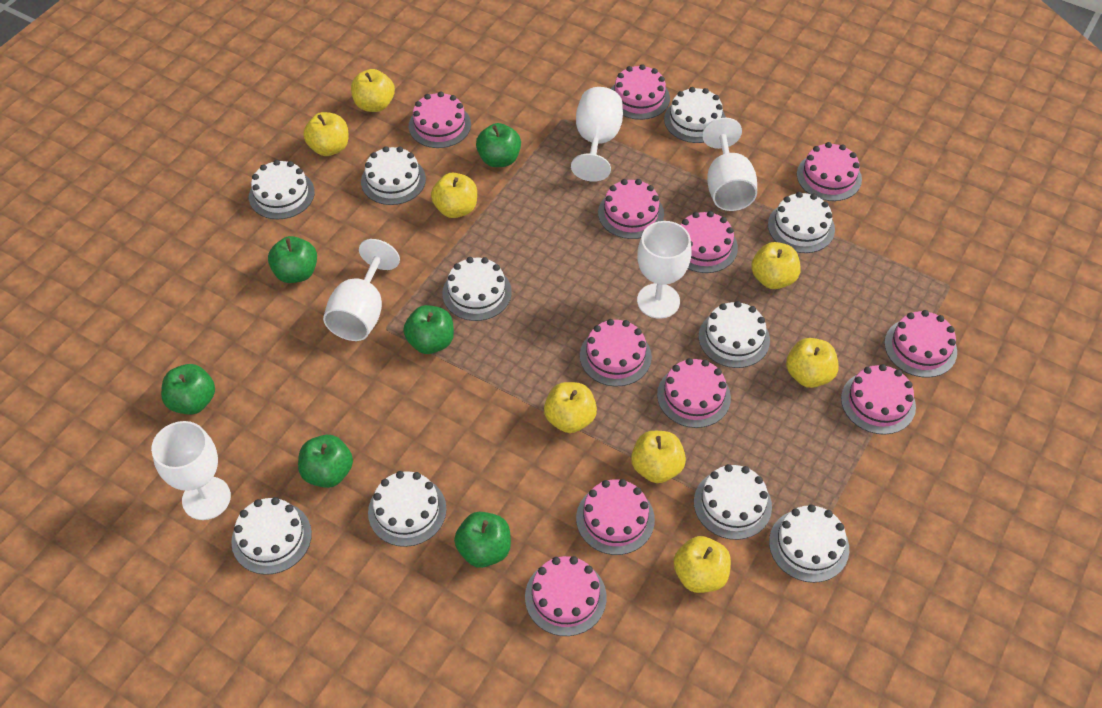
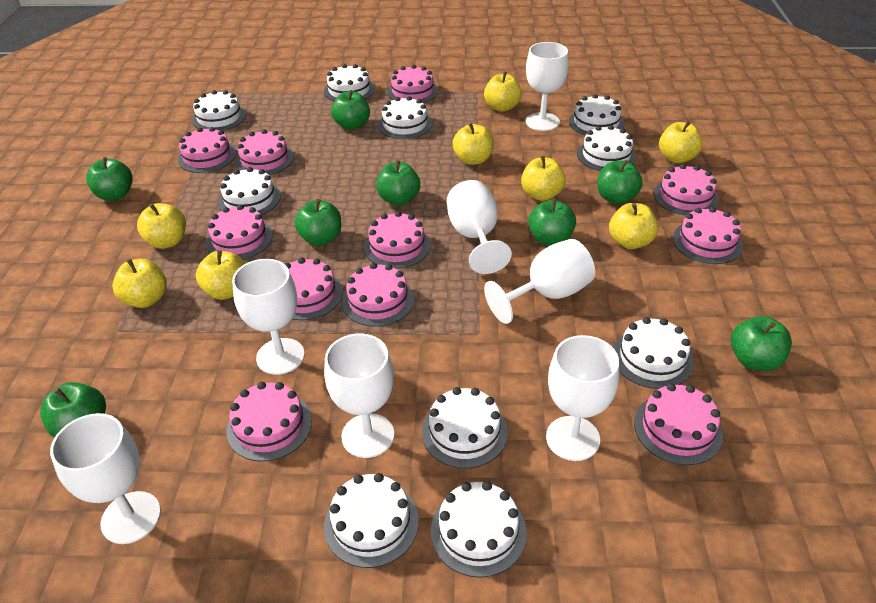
green apple: 6 -> 8
white goblet: 5 -> 7

